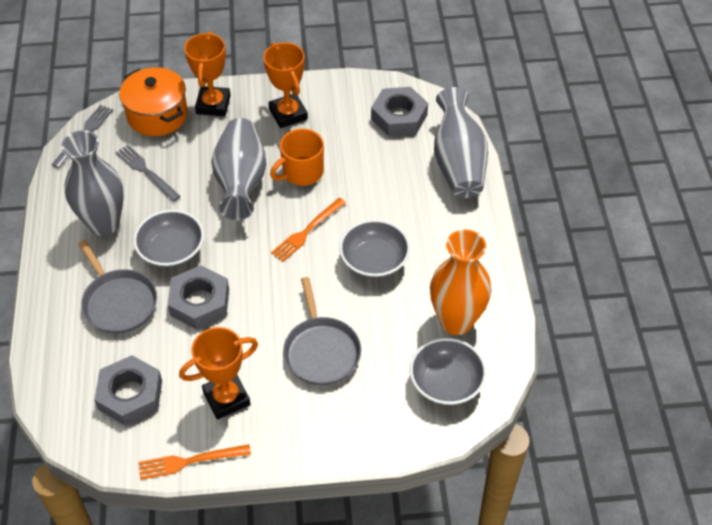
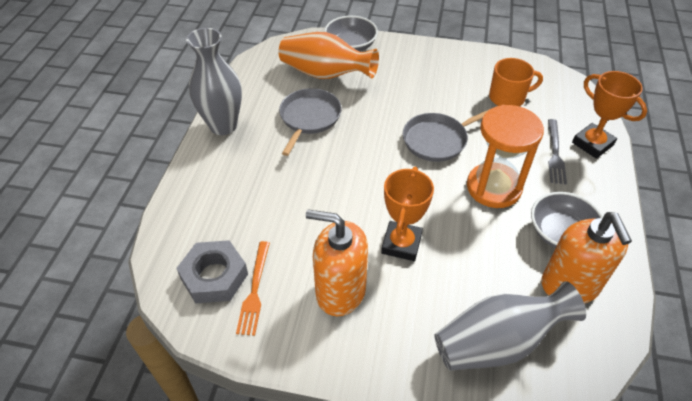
grey bowl: 3 -> 2
grey fork: 2 -> 1
grey nut: 3 -> 1
grey vase: 3 -> 2
orange fork: 2 -> 1
orange hourglass: 0 -> 1
orange pot: 1 -> 0
orange soap dispenser: 0 -> 2
orange trophy: 3 -> 2

